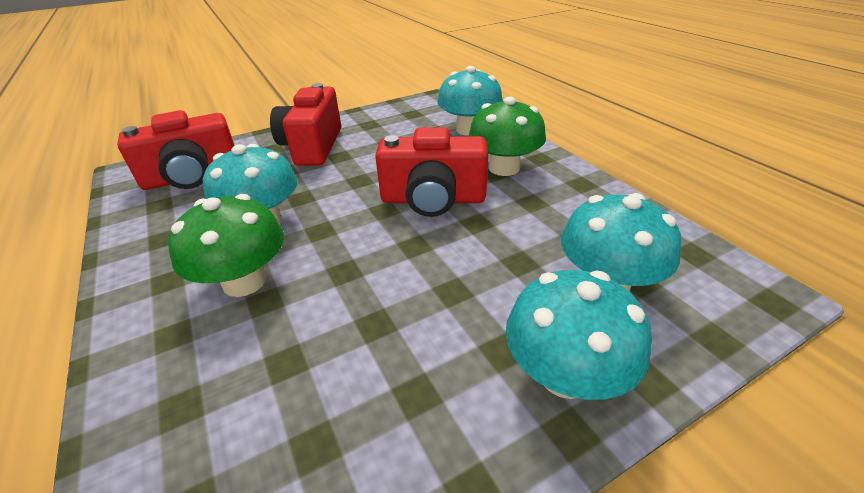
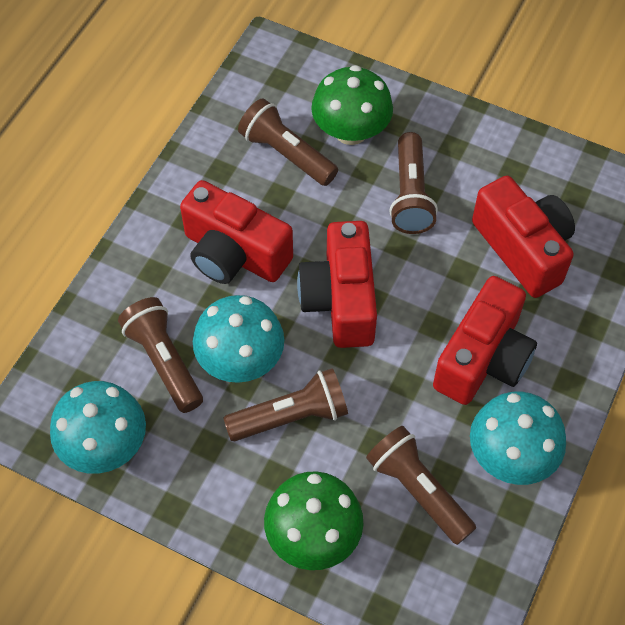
brown flashlight: 0 -> 5
red camera: 3 -> 4
turquoise mushroom: 4 -> 3

